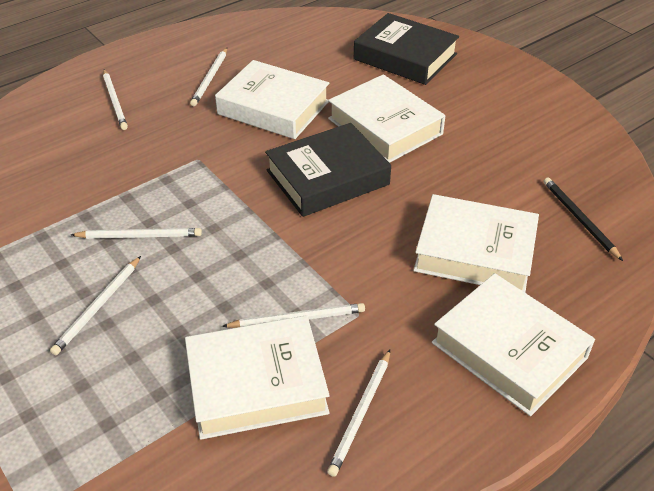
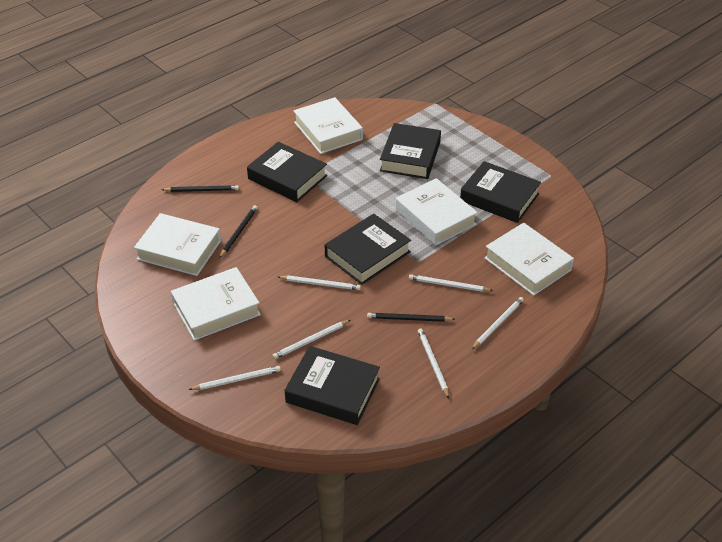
black book: 2 -> 5
black pencil: 1 -> 3

